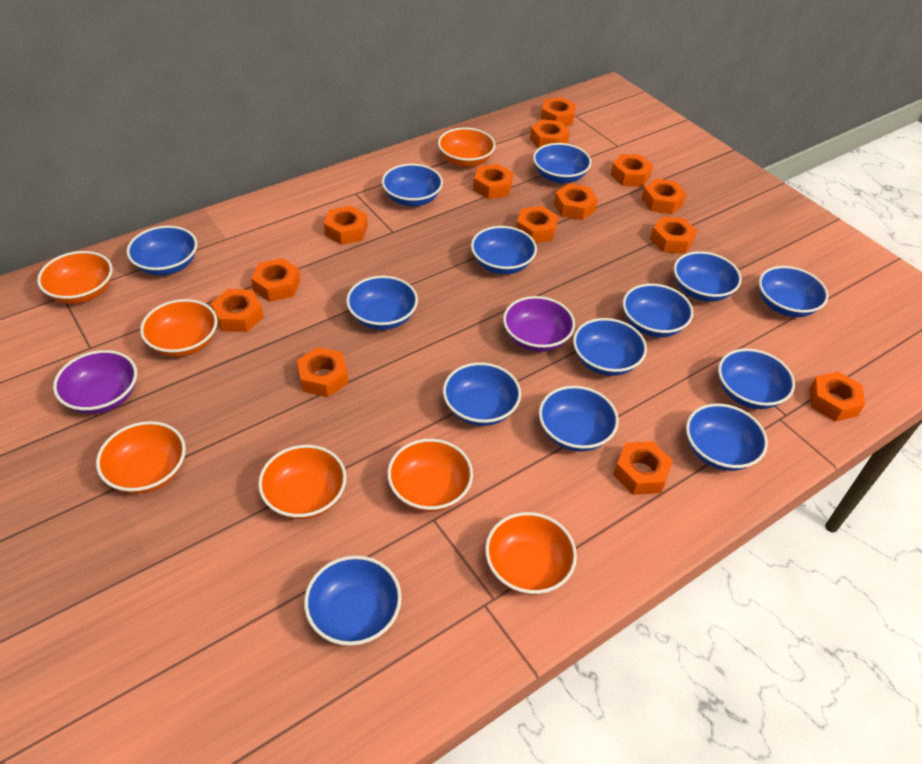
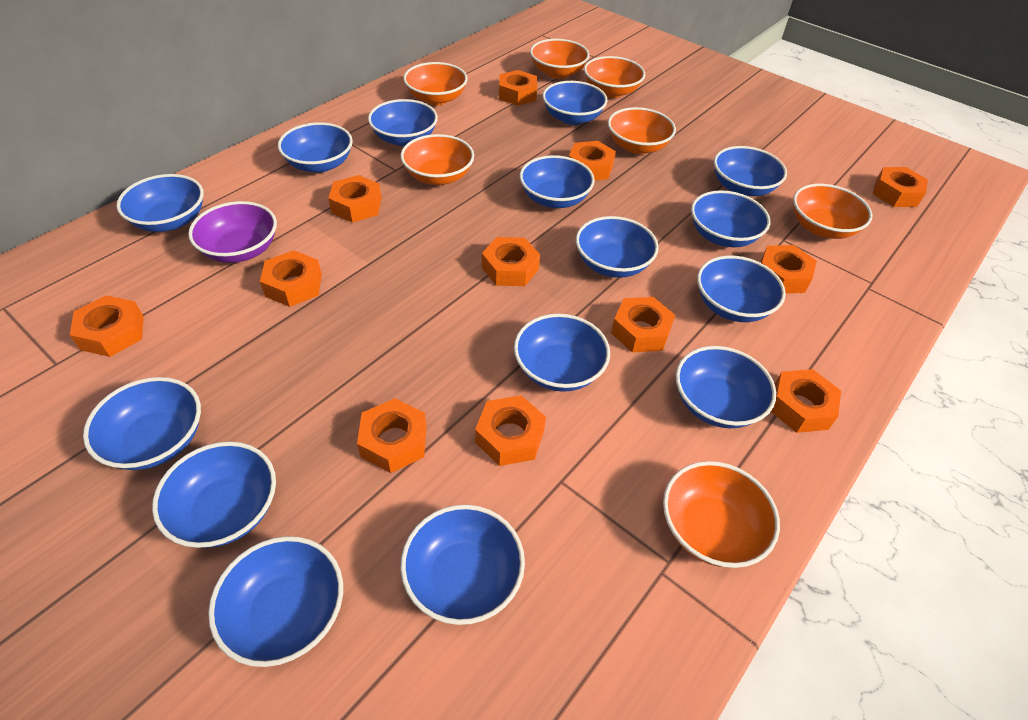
blue bowl: 14 -> 15
orange nut: 14 -> 12
purple bowl: 2 -> 1

